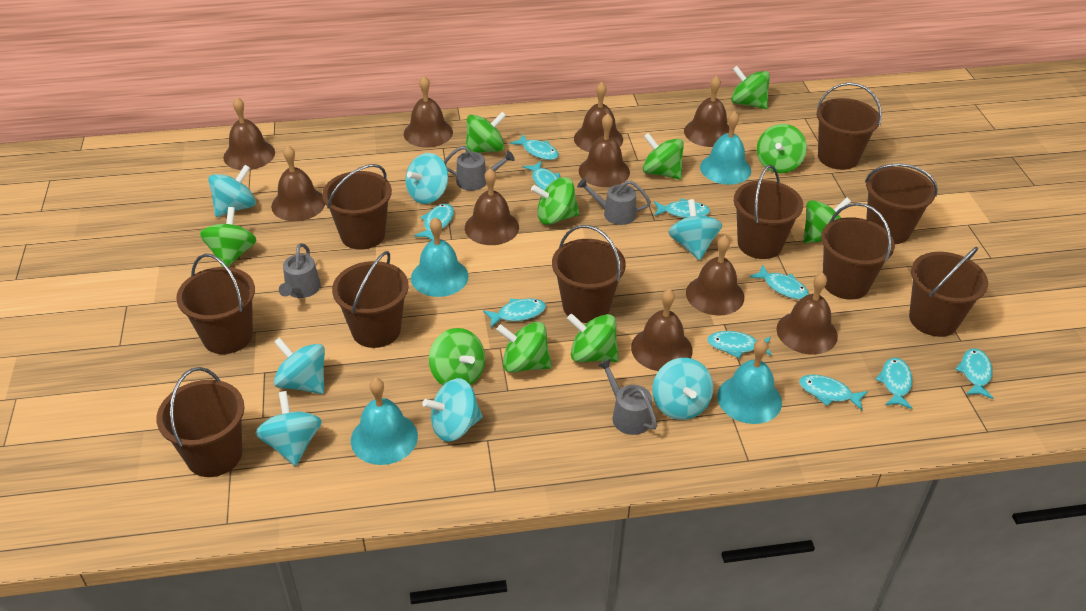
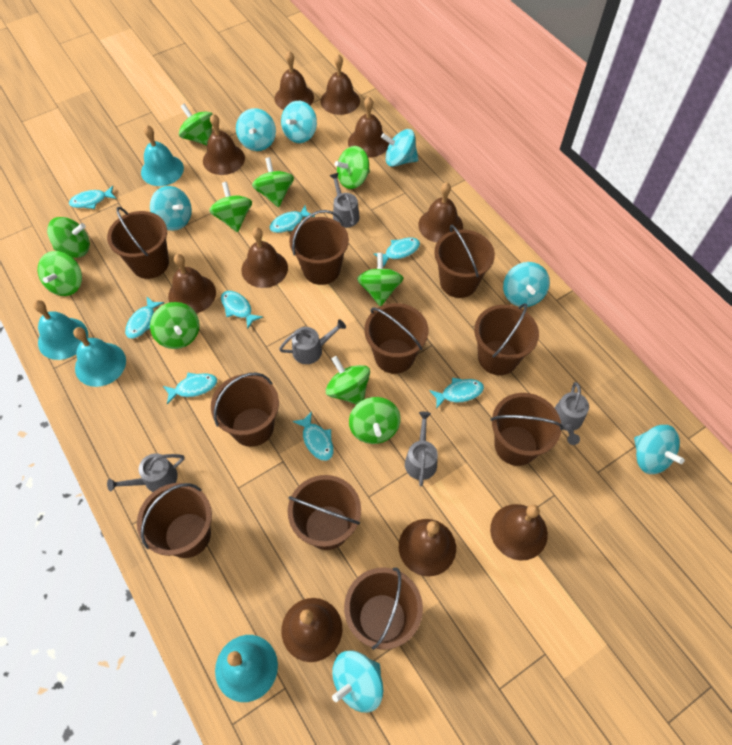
grey watering can: 4 -> 5
turquoise fish: 10 -> 8

